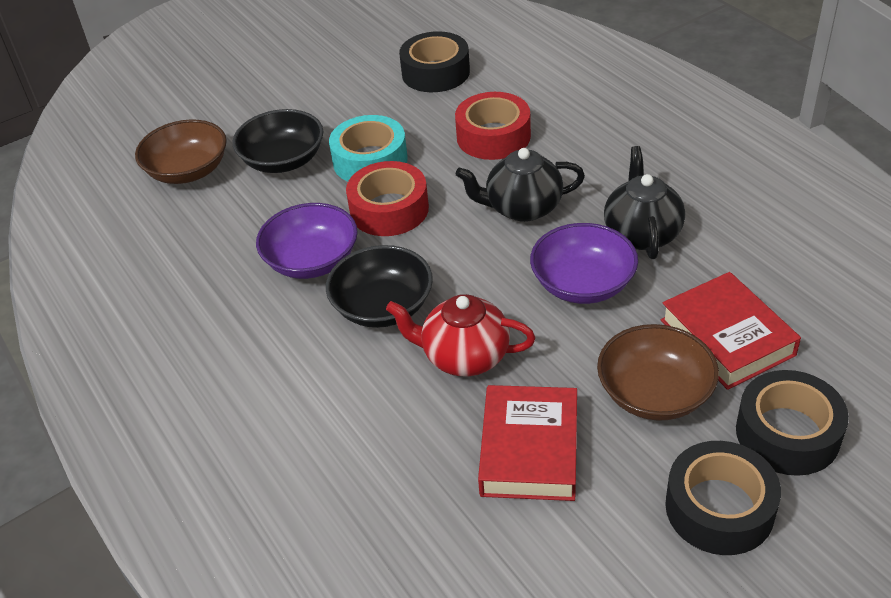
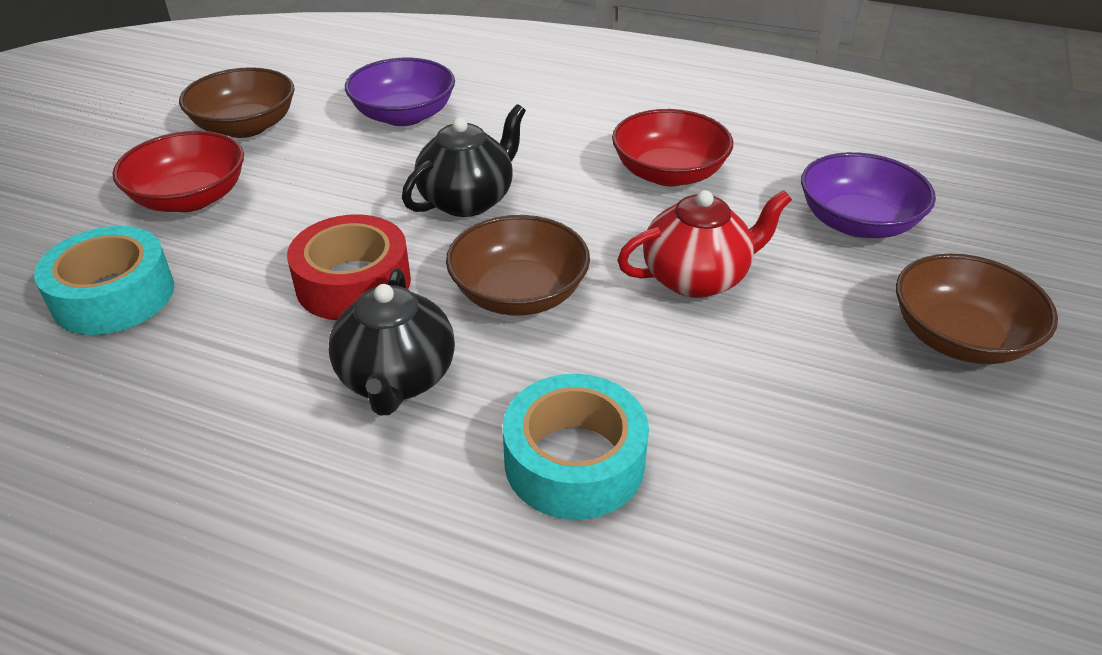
black bowl: 2 -> 0
black tape: 3 -> 0
brown bowl: 2 -> 3
red book: 2 -> 0
red bowl: 0 -> 2
red tape: 2 -> 1
turquoise tape: 1 -> 2

